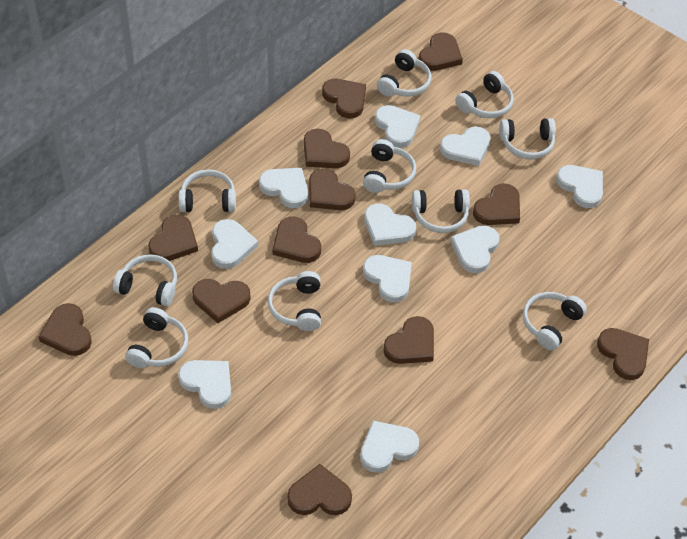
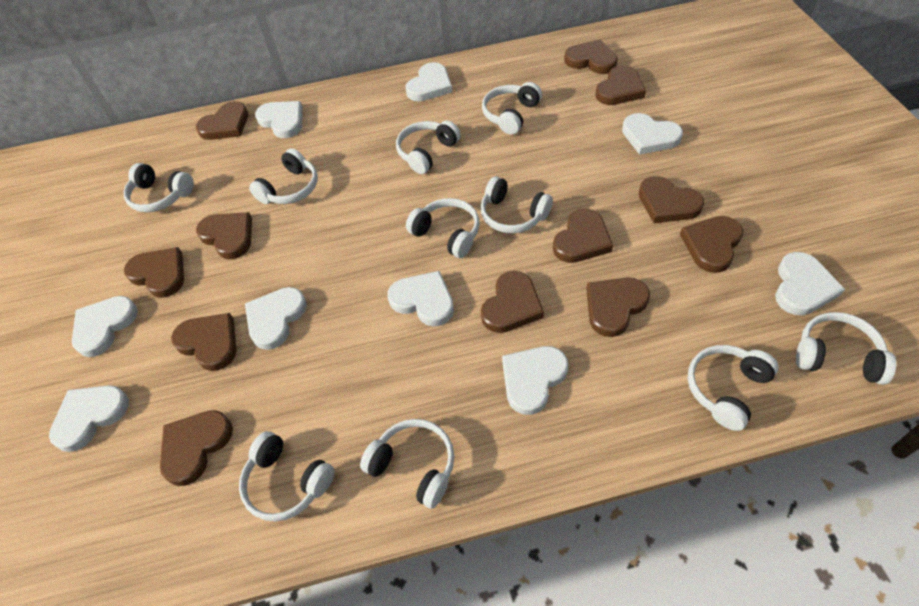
white heart: 10 -> 9

